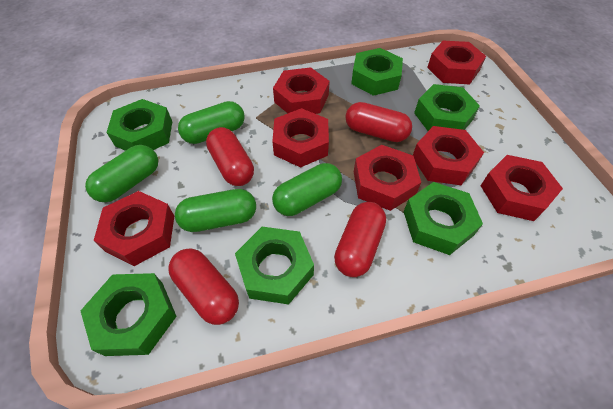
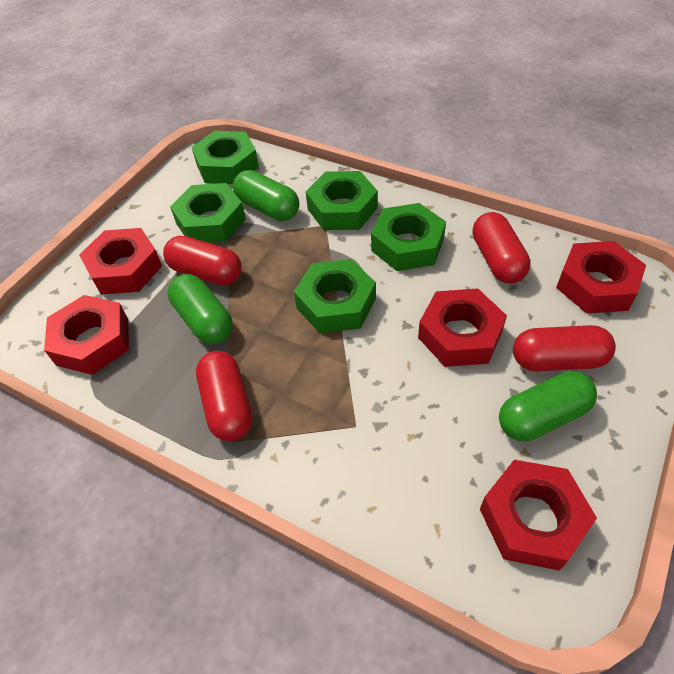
green capsule: 4 -> 3
green nut: 6 -> 5
red nut: 7 -> 5

